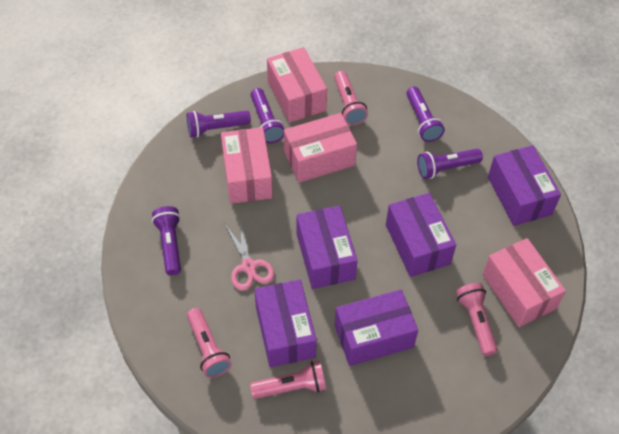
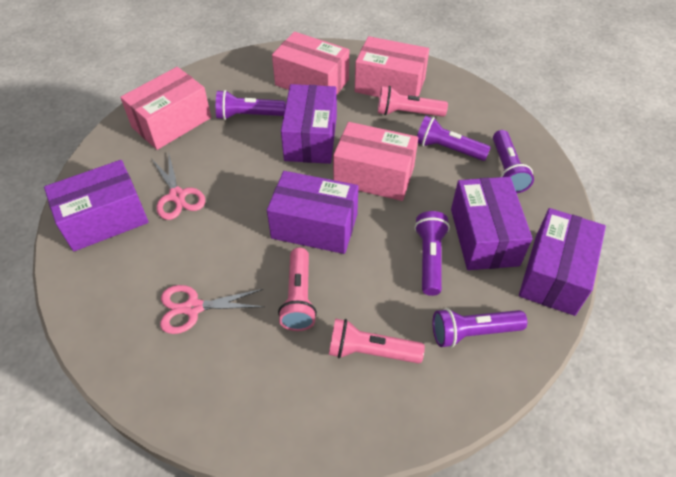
pink flashlight: 4 -> 3
pink scissors: 1 -> 2

